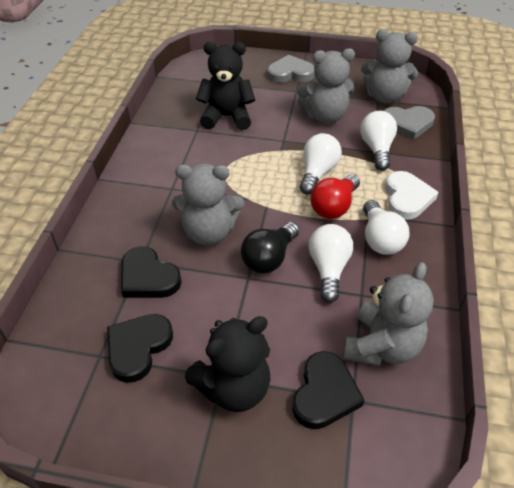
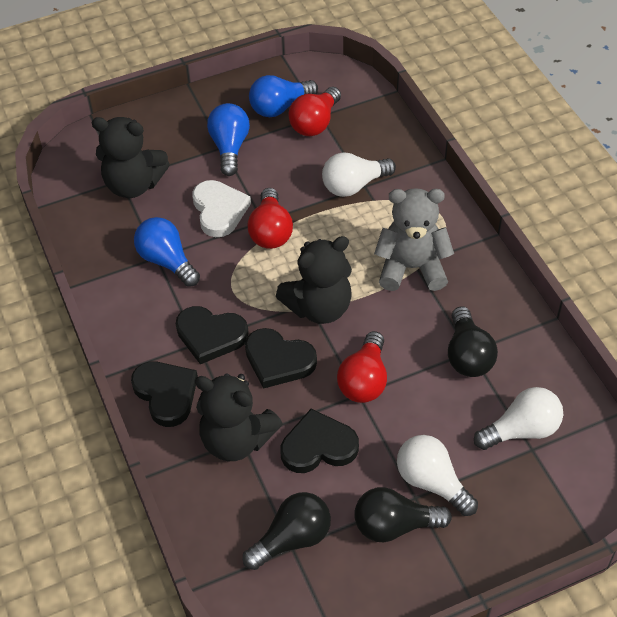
black heart: 3 -> 4
black light bulb: 1 -> 3
black teddy bear: 2 -> 3
blue light bulb: 0 -> 3
grey heart: 2 -> 0
grey teddy bear: 4 -> 1
red light bulb: 1 -> 3
white light bulb: 4 -> 3

